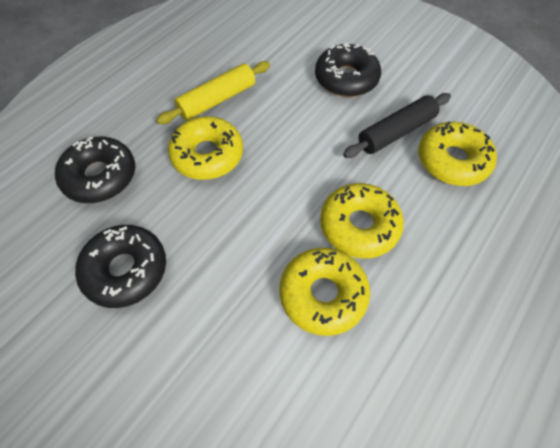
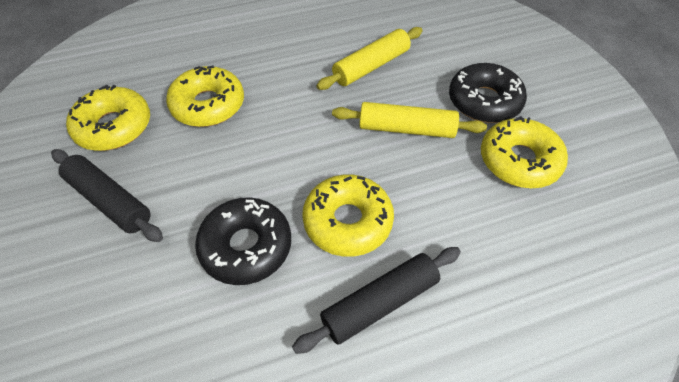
black donut: 3 -> 2
black rolling pin: 1 -> 2
yellow rolling pin: 1 -> 2

